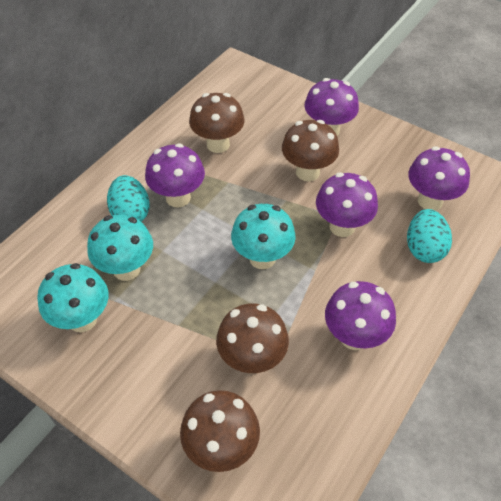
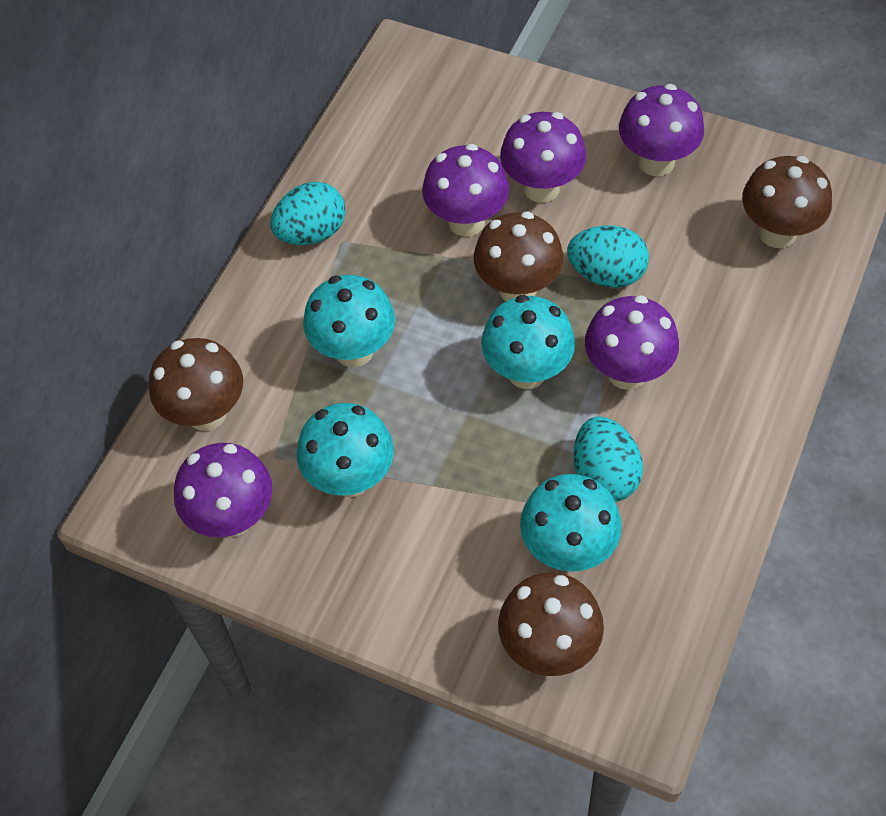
turquoise egg: 2 -> 3
turquoise mushroom: 3 -> 4

